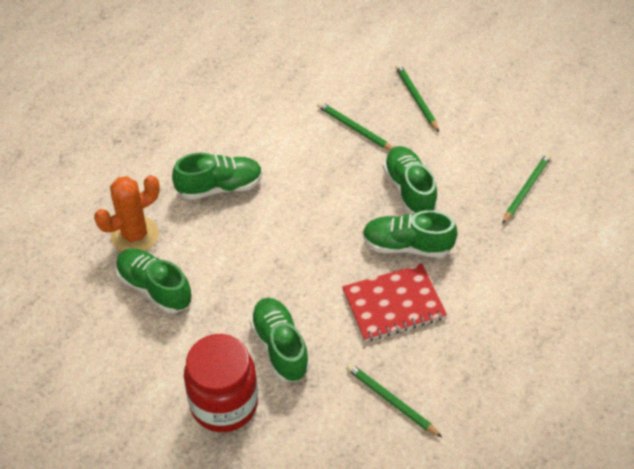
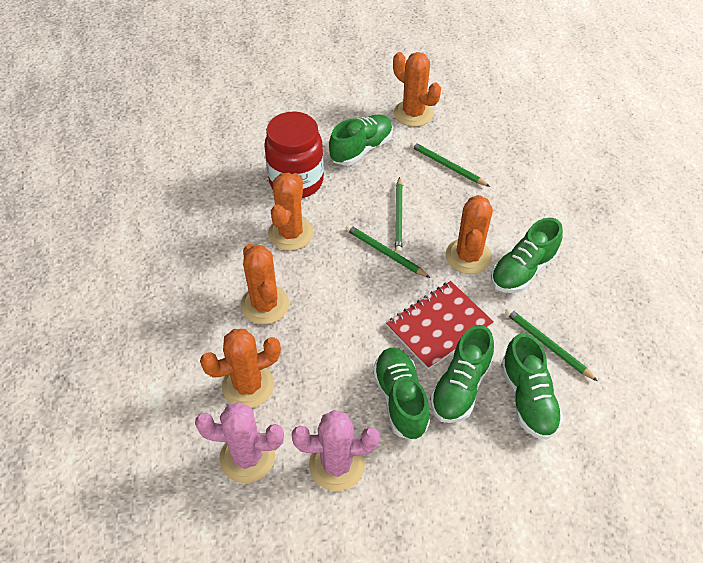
orange cactus: 1 -> 5
pink cactus: 0 -> 2

